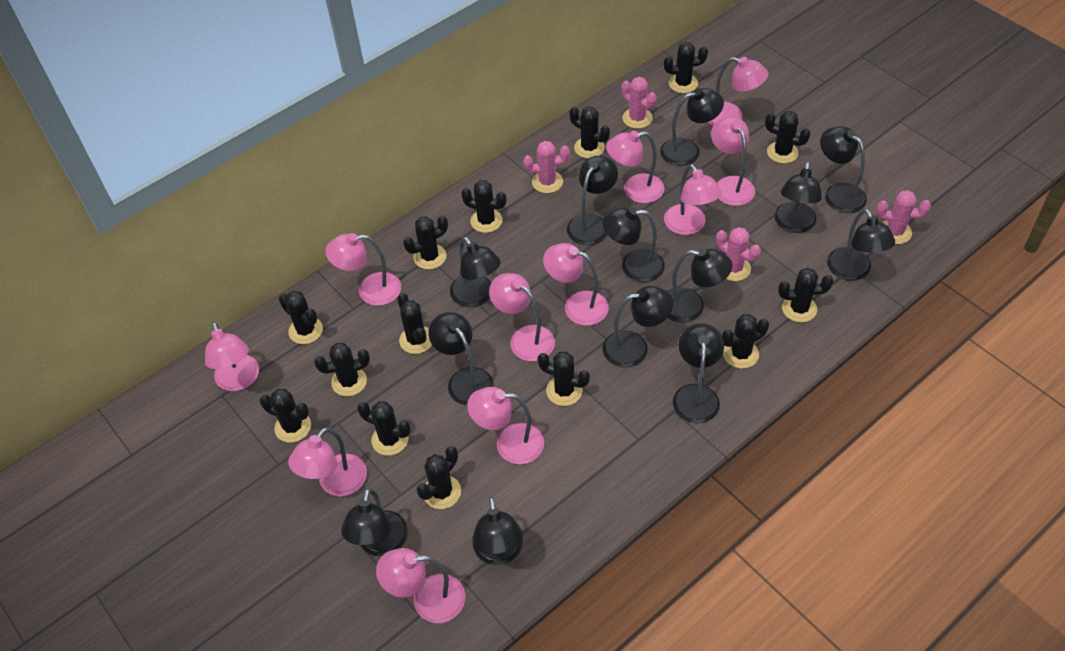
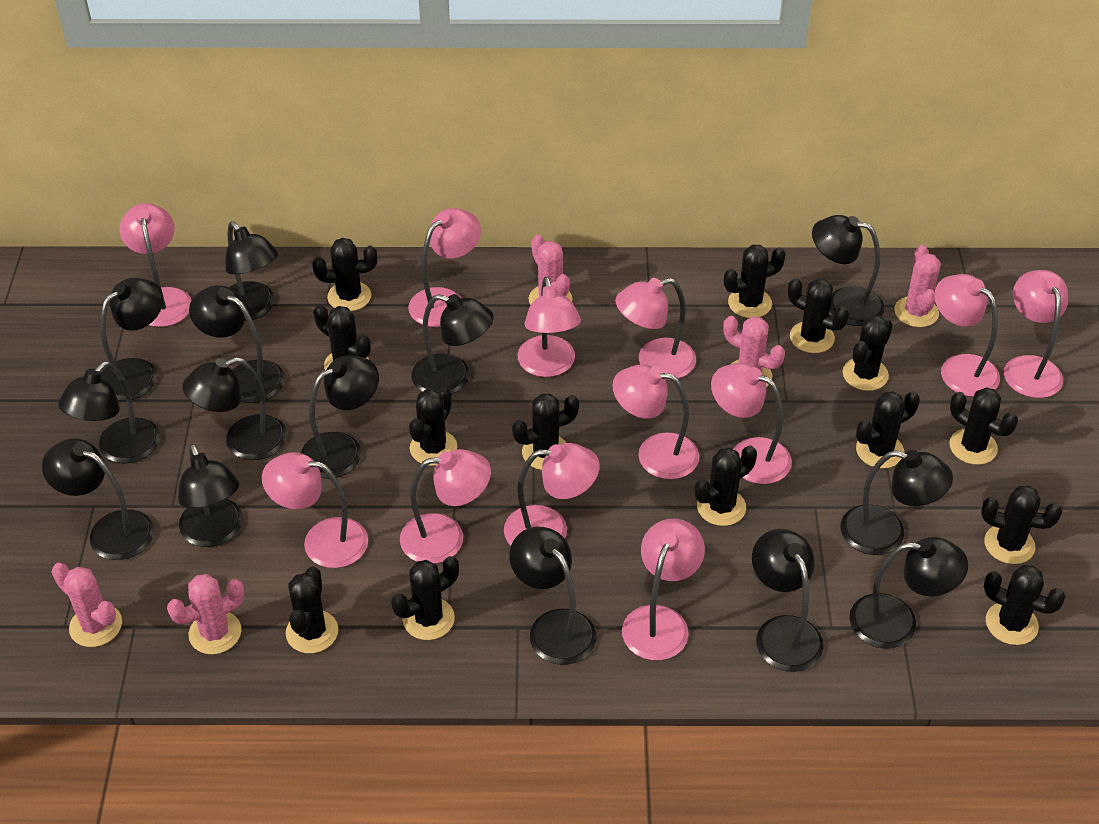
black lamp: 13 -> 14
pink cactus: 4 -> 5
pink lamp: 11 -> 12

